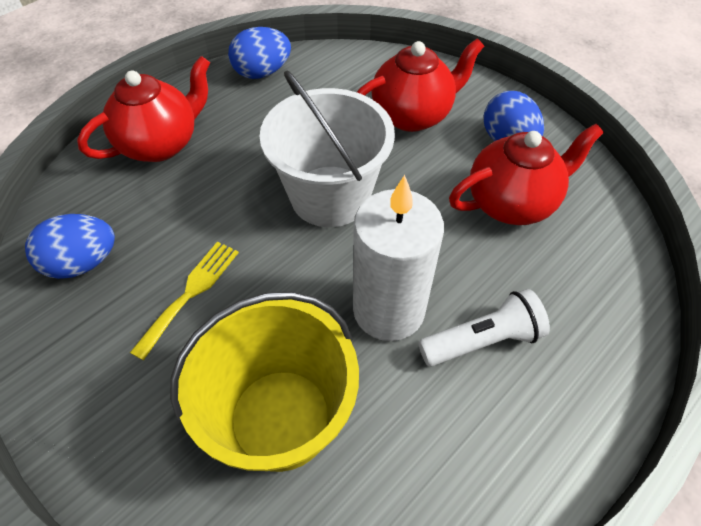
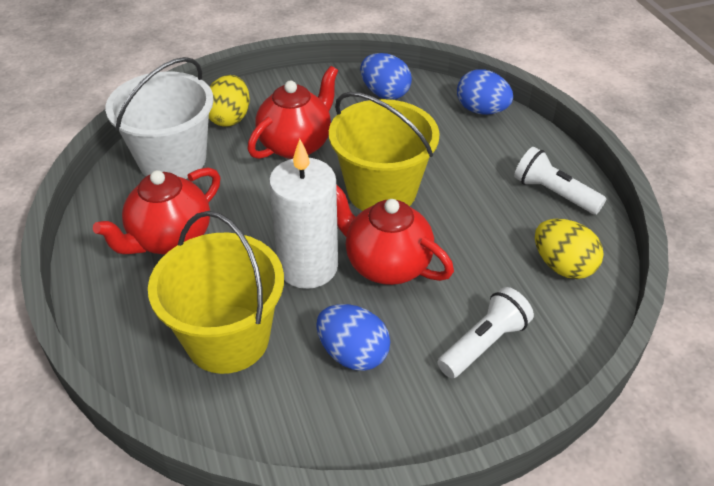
white flashlight: 1 -> 2
yellow bucket: 1 -> 2
yellow egg: 0 -> 2
yellow fork: 1 -> 0

